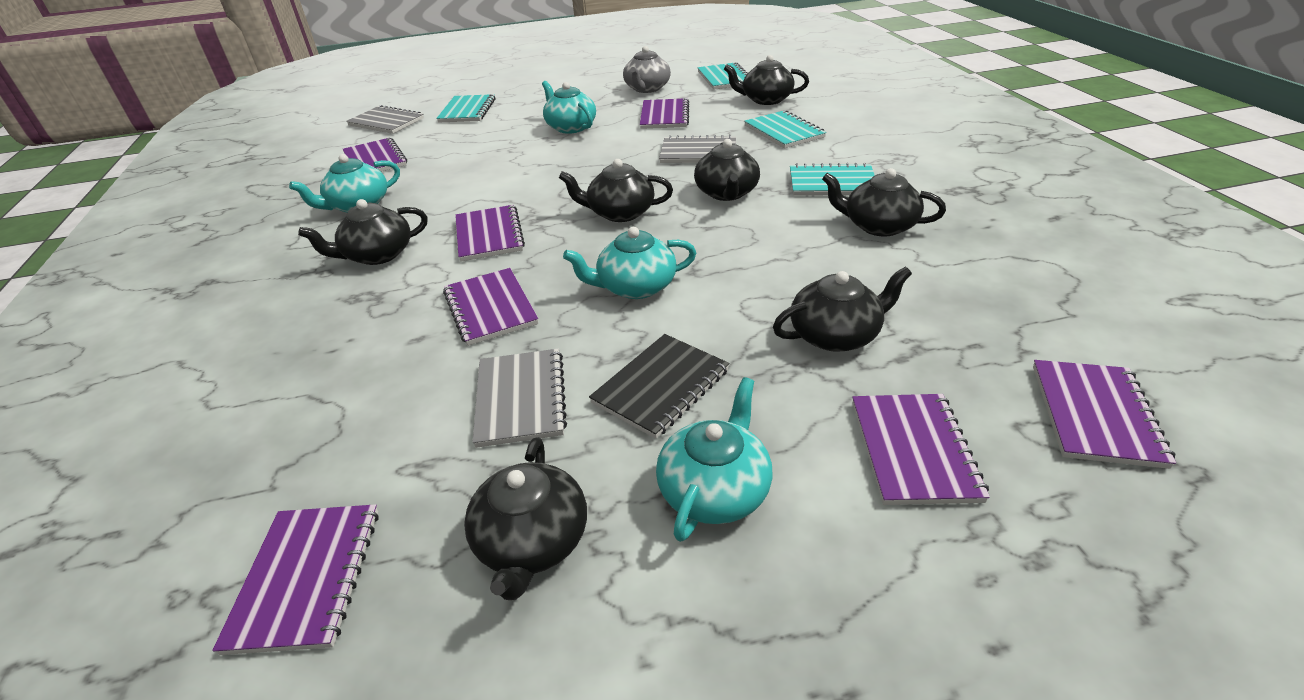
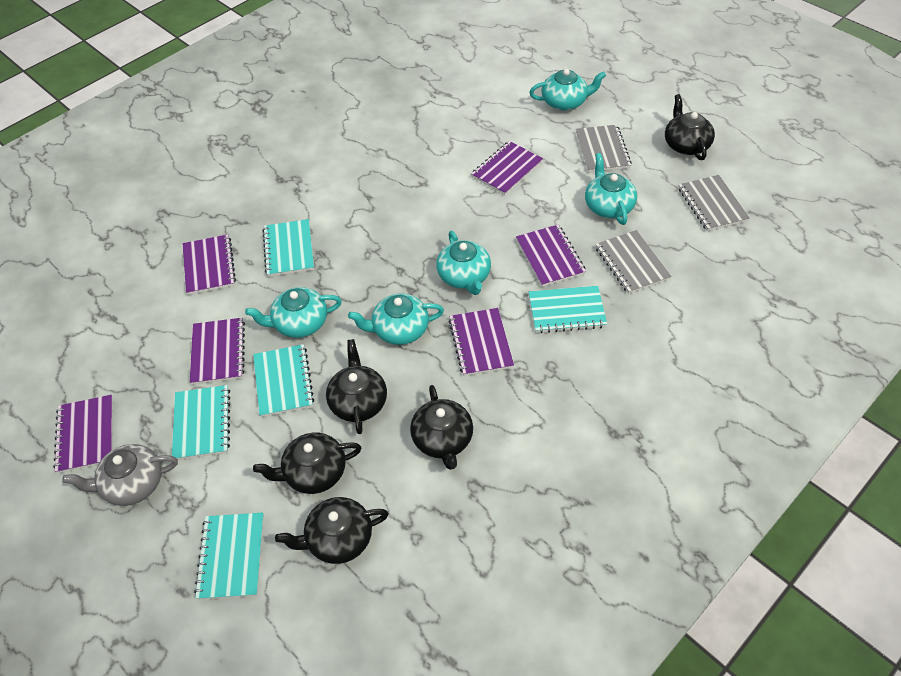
black notebook: 1 -> 0
black teapot: 7 -> 5
purple notebook: 7 -> 6
turquoise notebook: 4 -> 5
turquoise teapot: 4 -> 5

